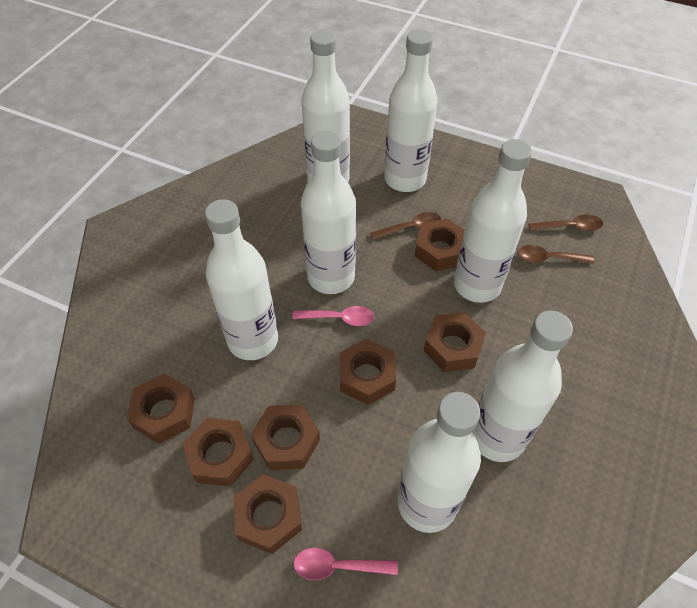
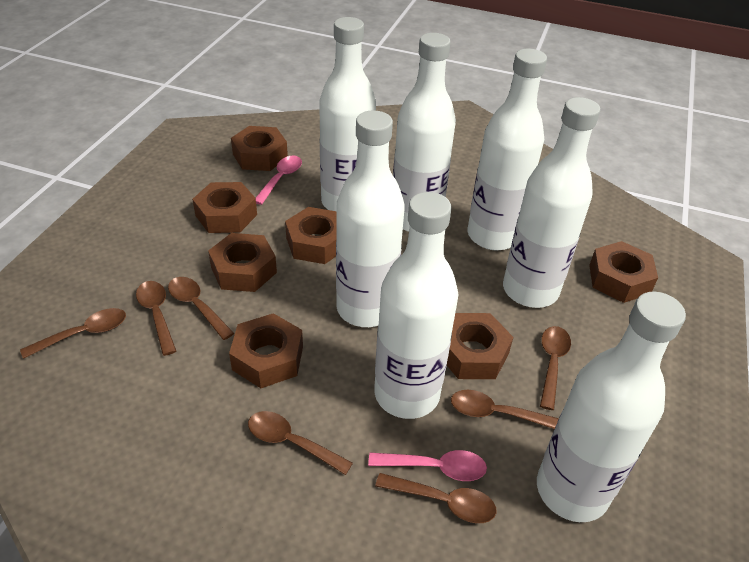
brown spoon: 3 -> 7

